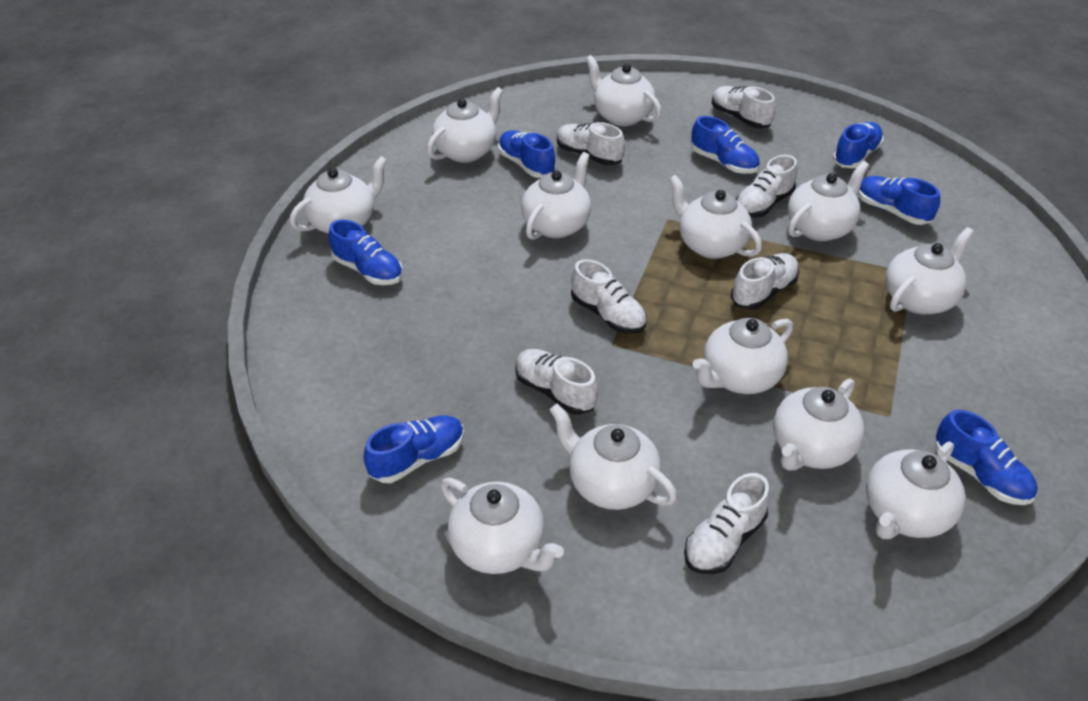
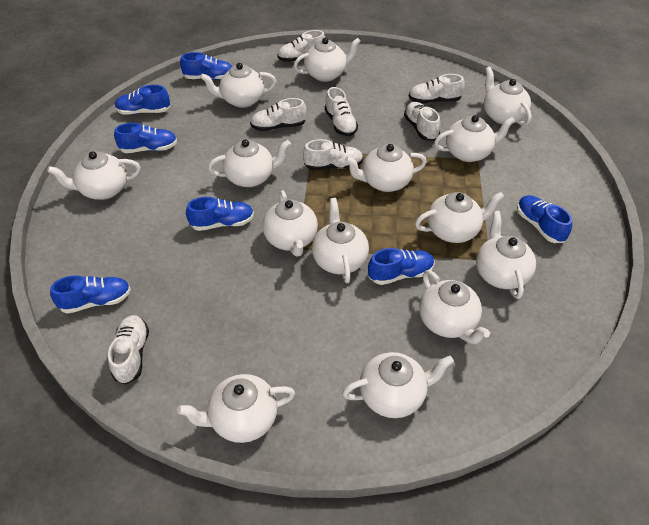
white teapot: 12 -> 14

